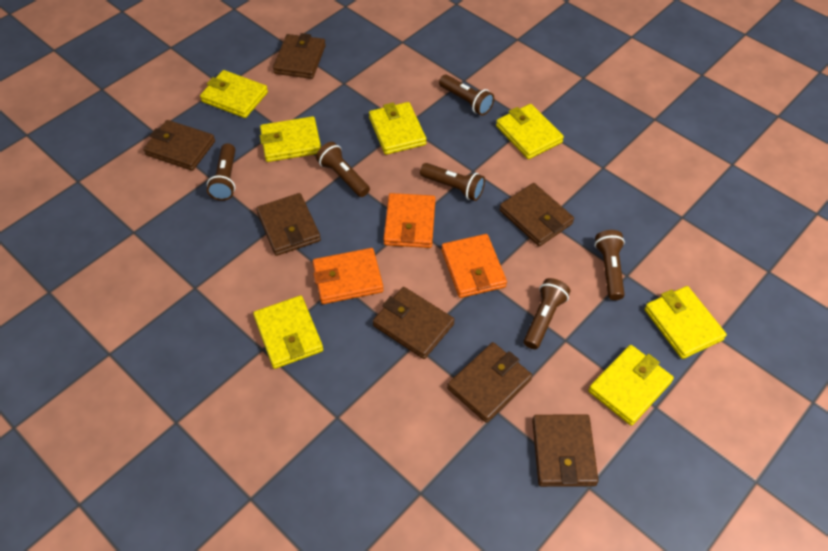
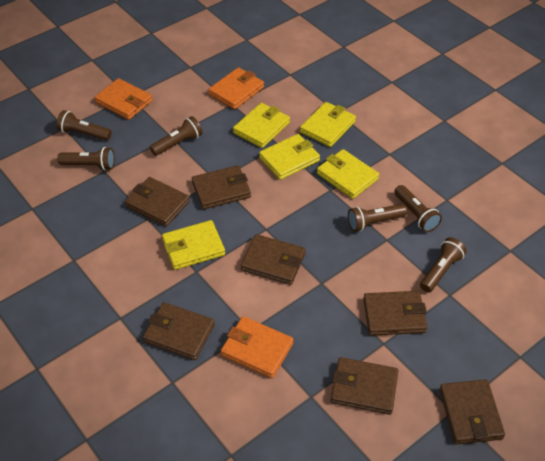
yellow wallet: 7 -> 5

